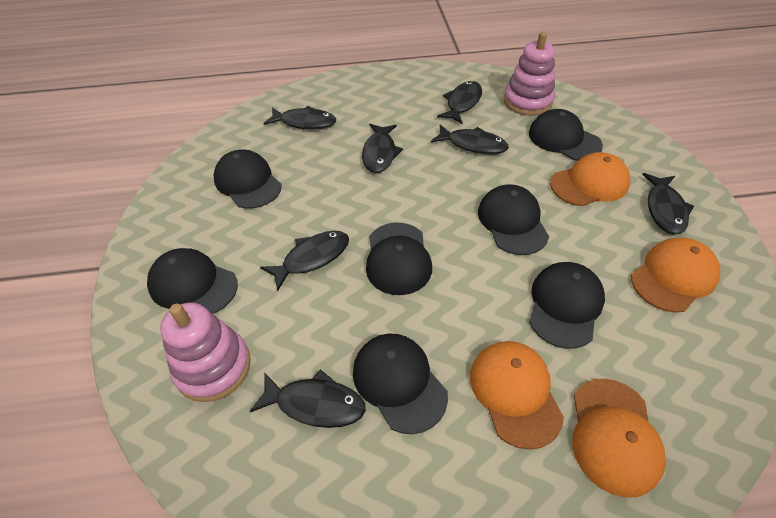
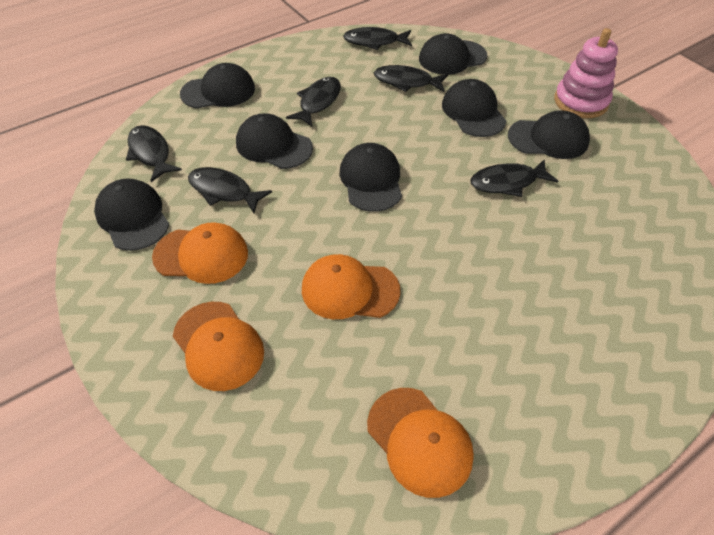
black fish: 7 -> 6
pink stacking toy: 2 -> 1

